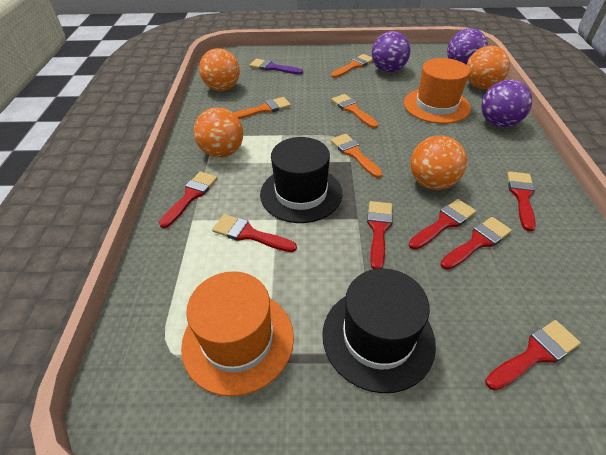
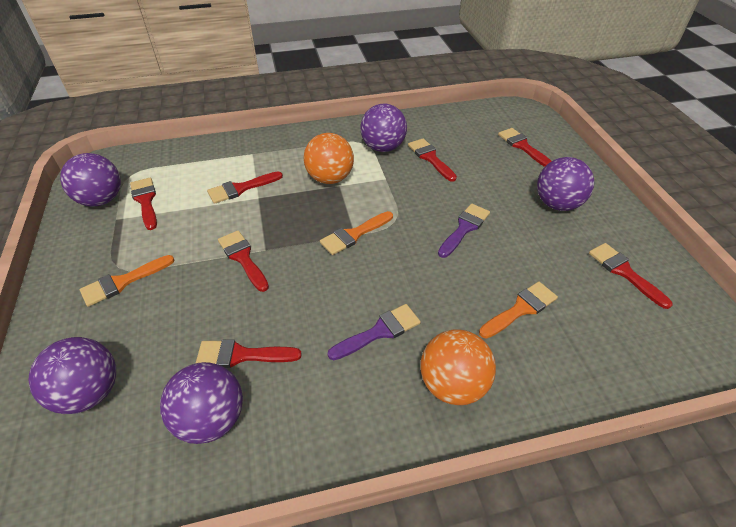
black hat: 2 -> 0
orange ball: 4 -> 2
orange brush: 4 -> 3
orange hat: 2 -> 0
purple ball: 3 -> 5
purple brush: 1 -> 2

